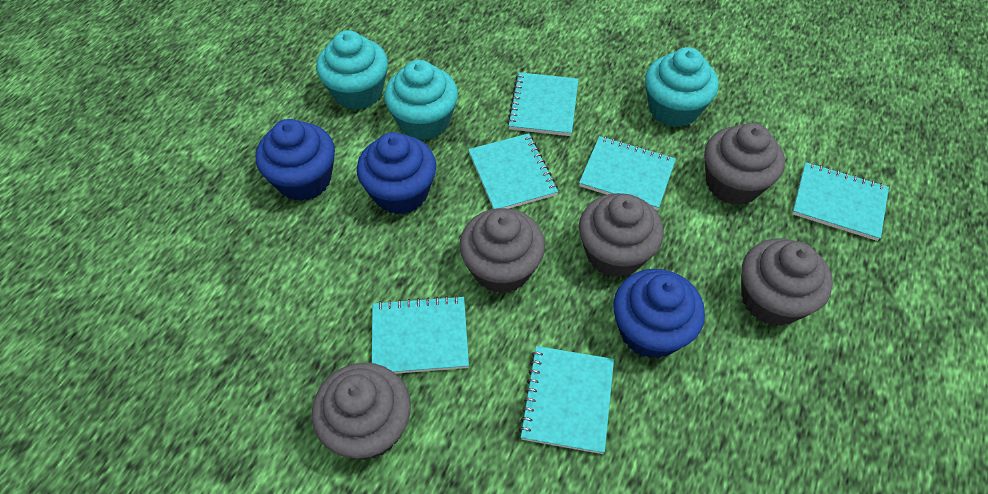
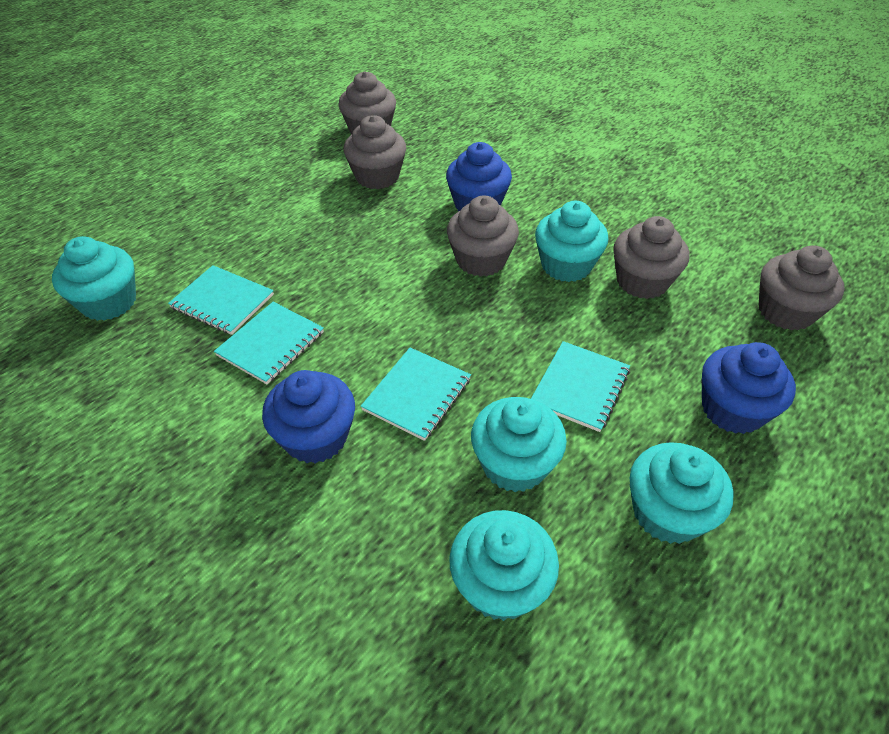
turquoise cupcake: 3 -> 5
turquoise notebook: 6 -> 4

